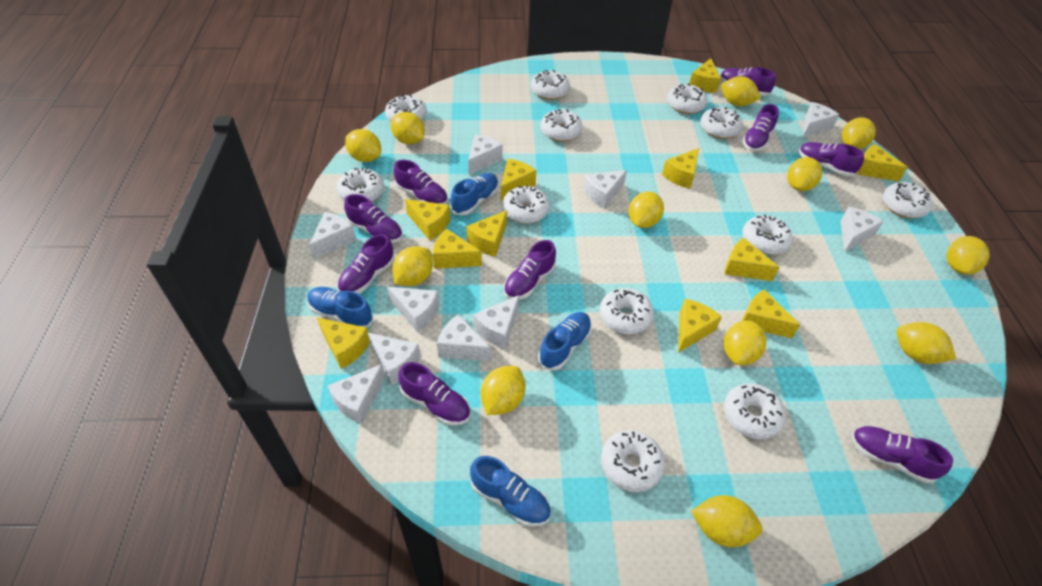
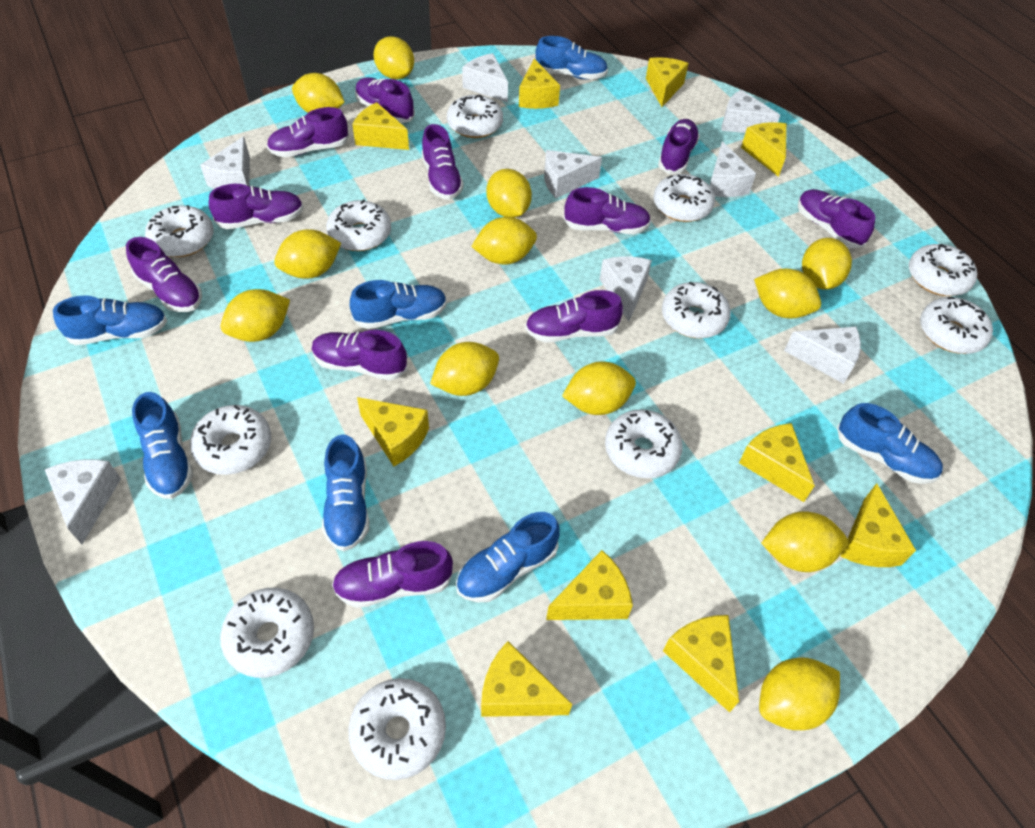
blue shoe: 4 -> 7
purple shoe: 9 -> 11
white cheese: 10 -> 8
white donut: 12 -> 11
yellow cheese: 11 -> 10

